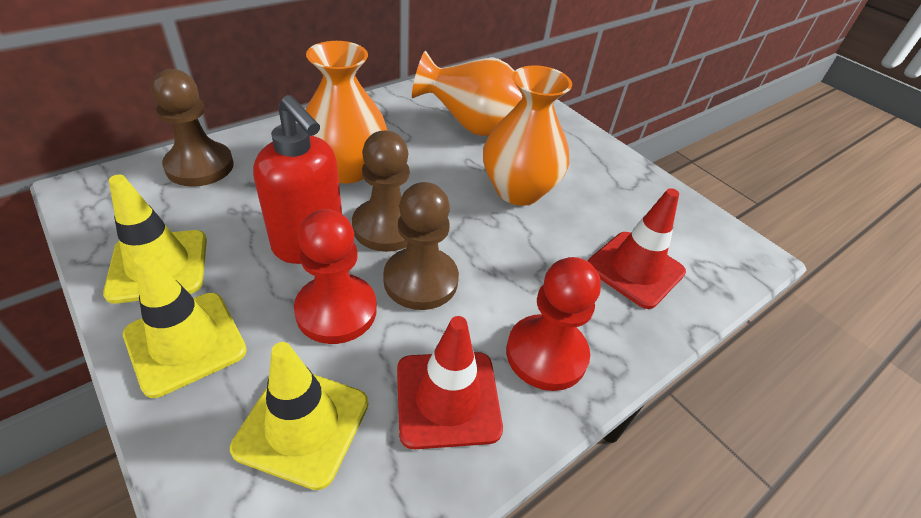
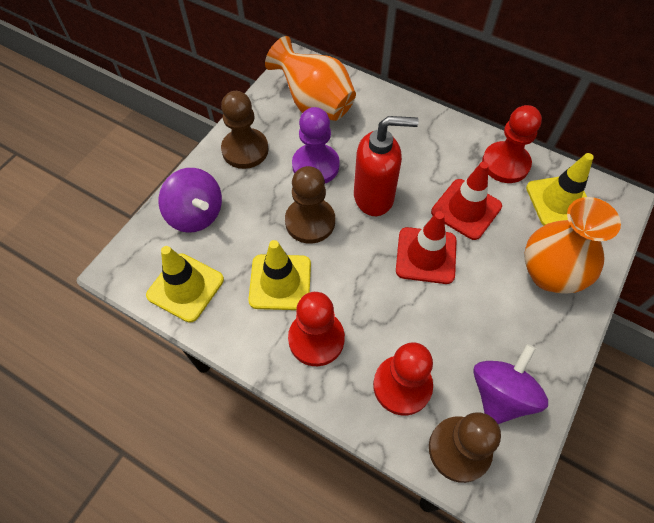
orange vase: 3 -> 2
purple pawn: 0 -> 1
purple spinning top: 0 -> 2
red pawn: 2 -> 3

